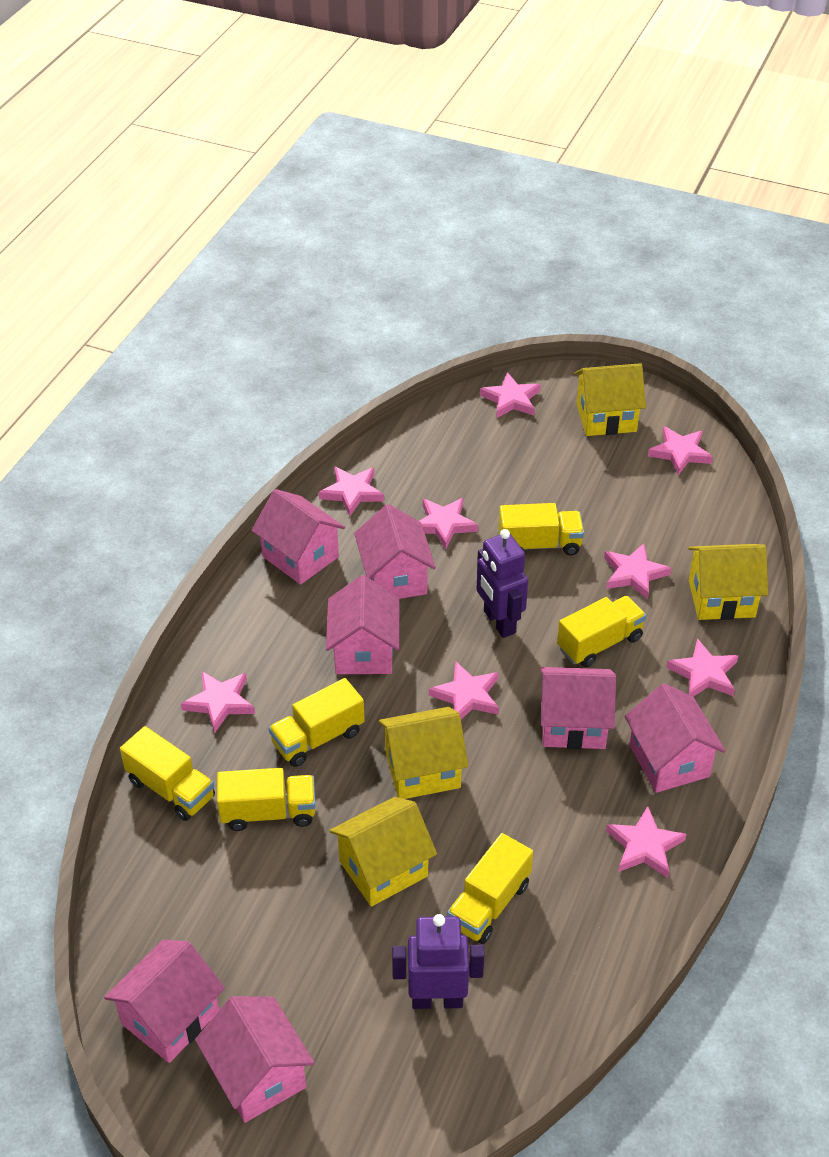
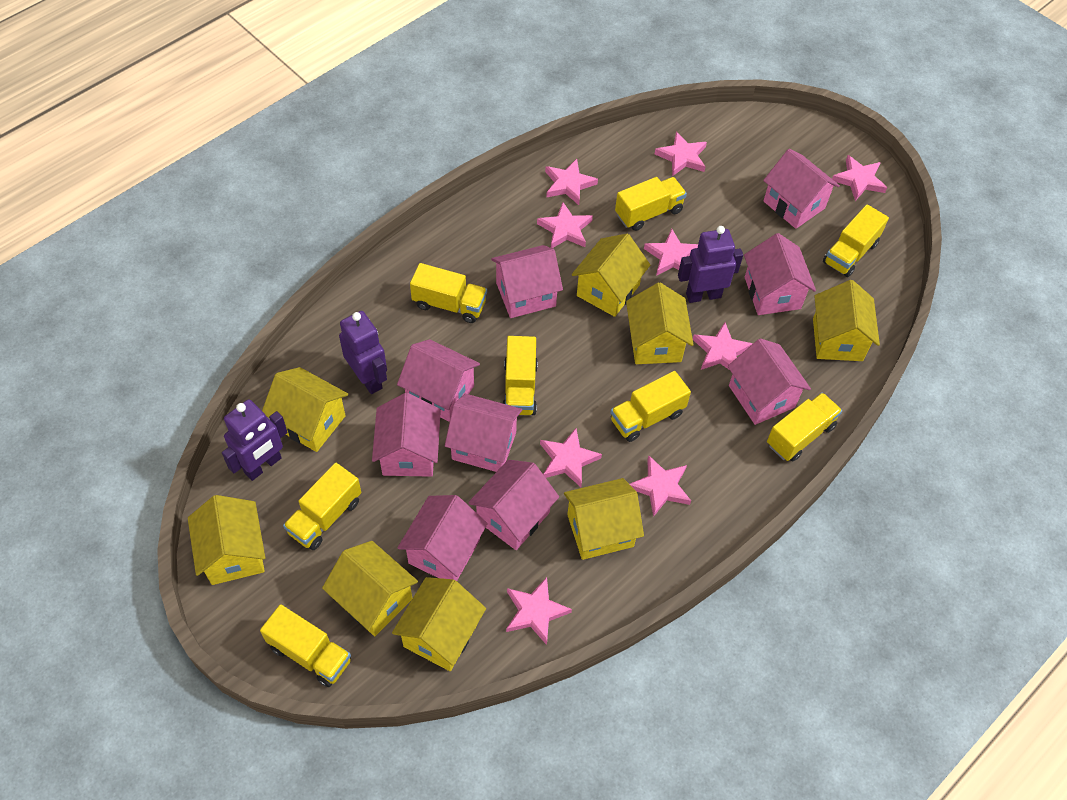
pink house: 7 -> 9
purple robot: 2 -> 3
yellow house: 4 -> 8
yellow truck: 6 -> 8

